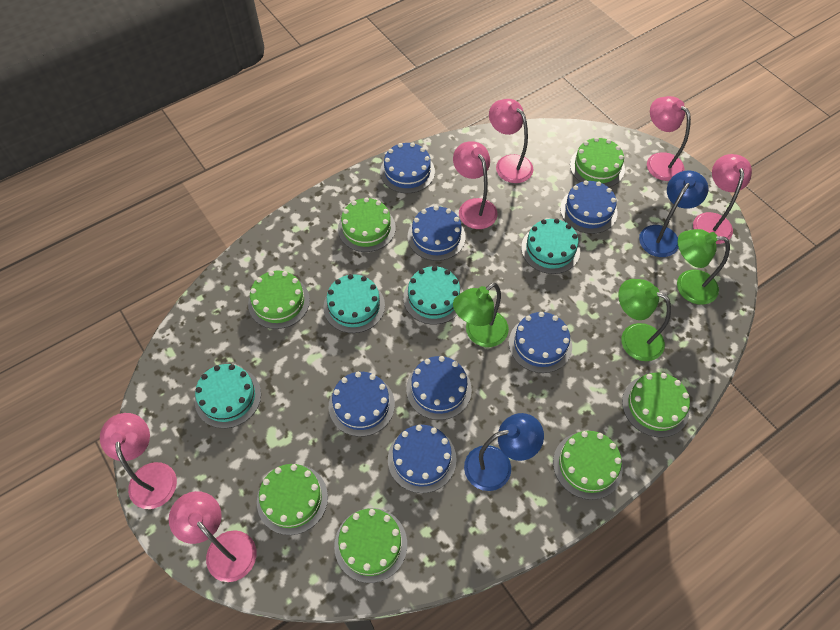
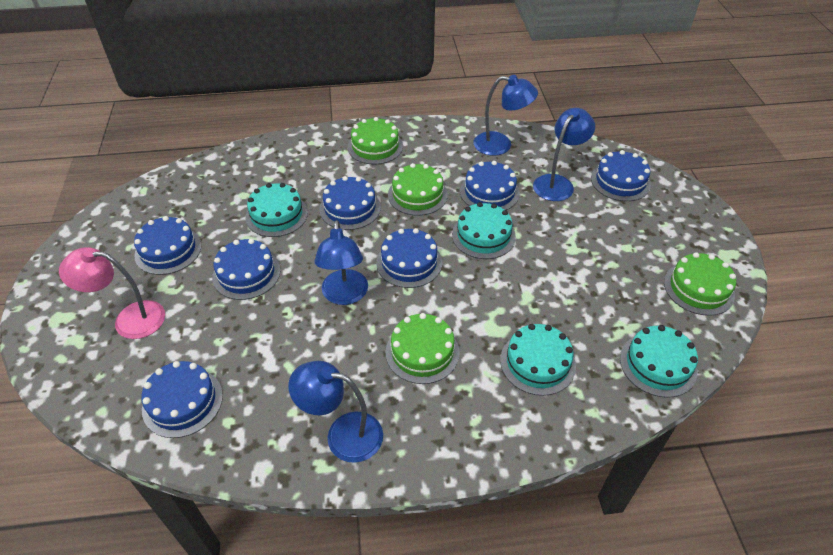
blue lamp: 2 -> 4
green cake: 7 -> 4
green lamp: 3 -> 0
pink lamp: 6 -> 1

